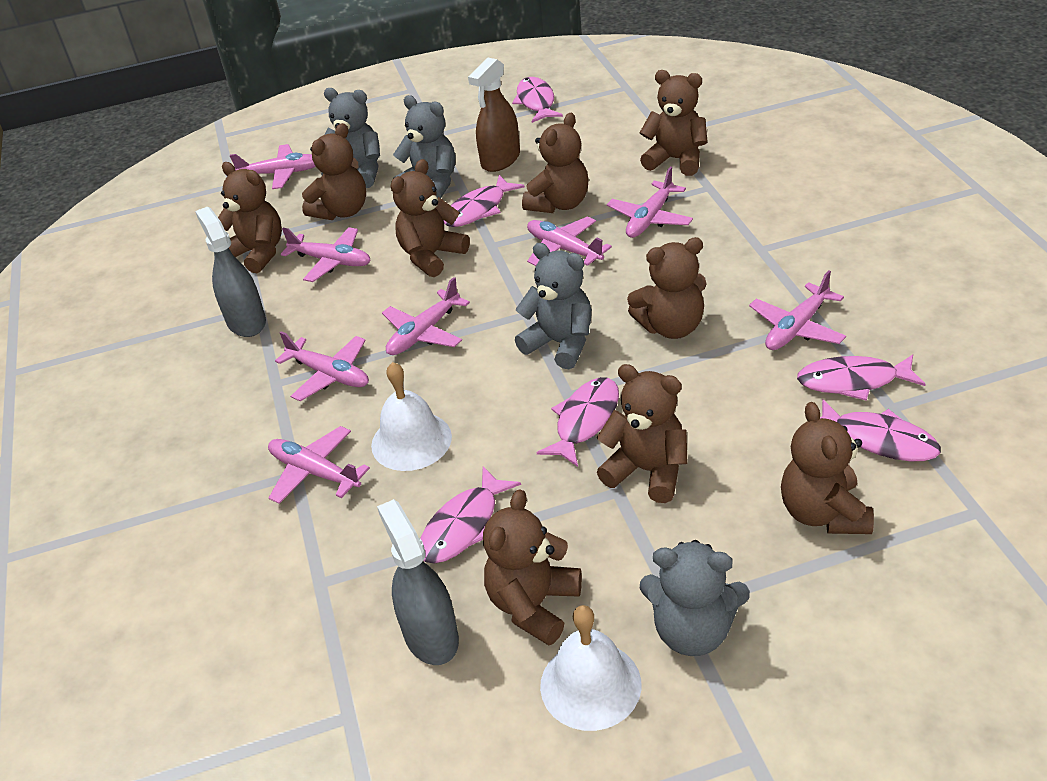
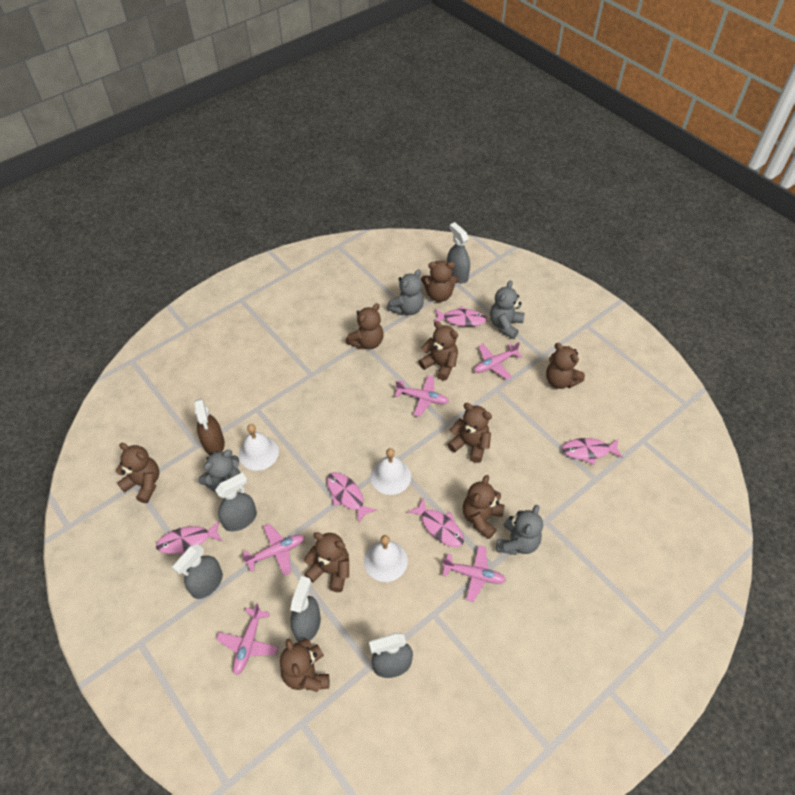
grey spray bottle: 2 -> 5
pink fish: 6 -> 5
pink plane: 8 -> 5
white bell: 2 -> 3

